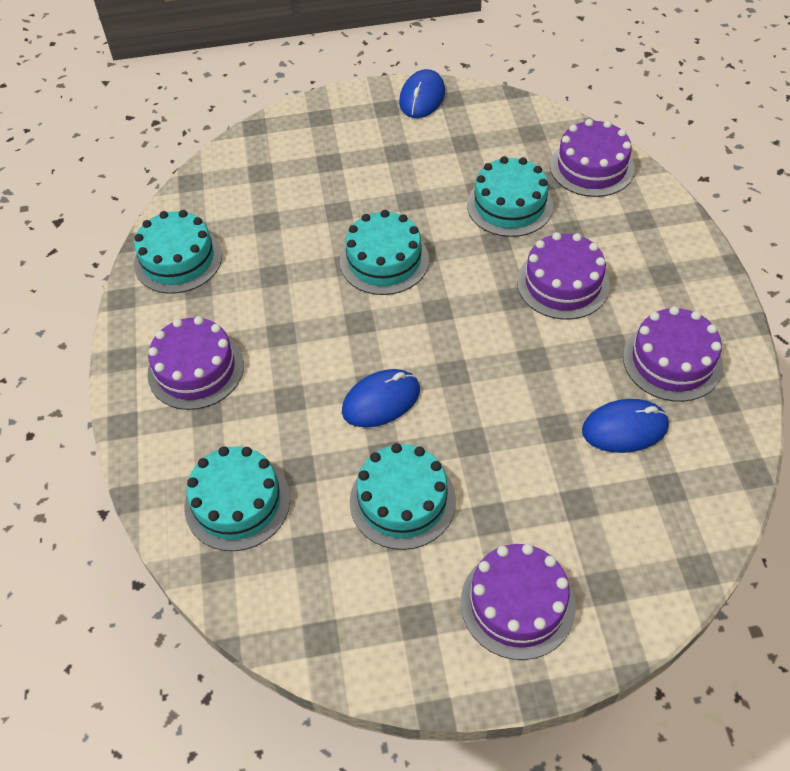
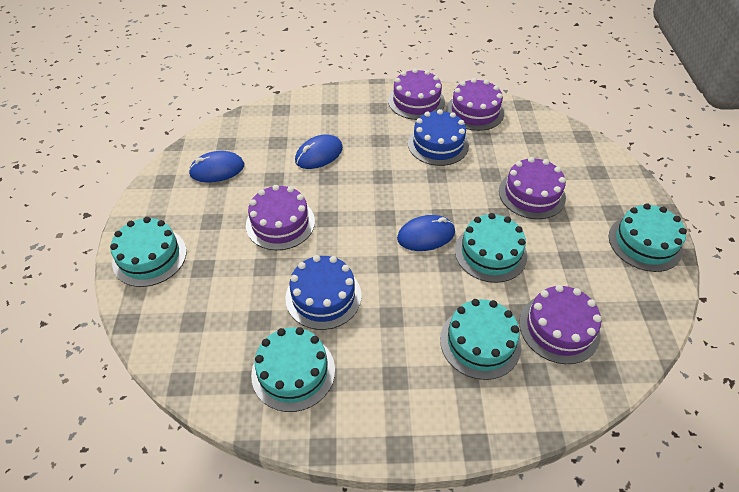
blue cake: 0 -> 2

